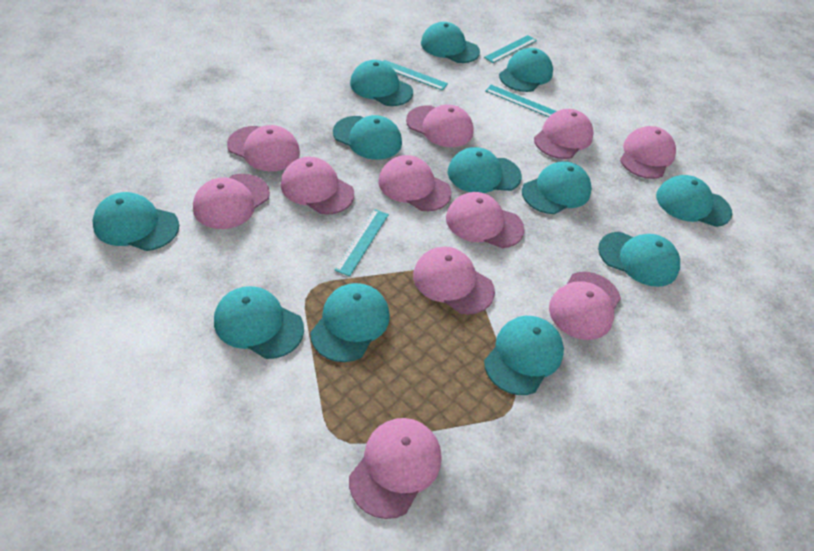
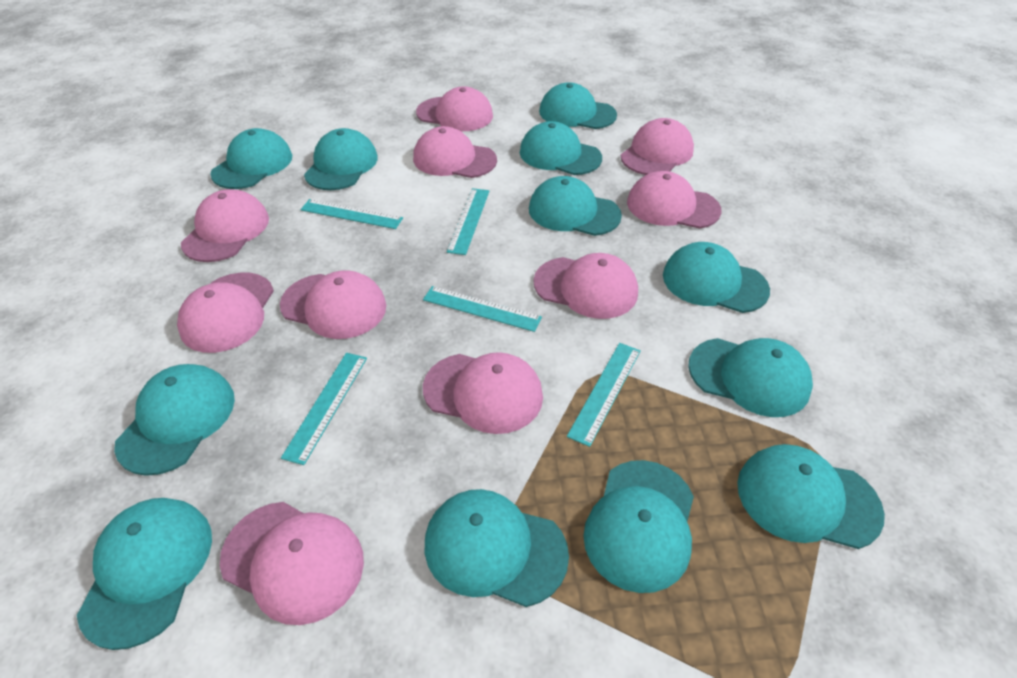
pink cap: 11 -> 10
turquoise ruler: 4 -> 5

